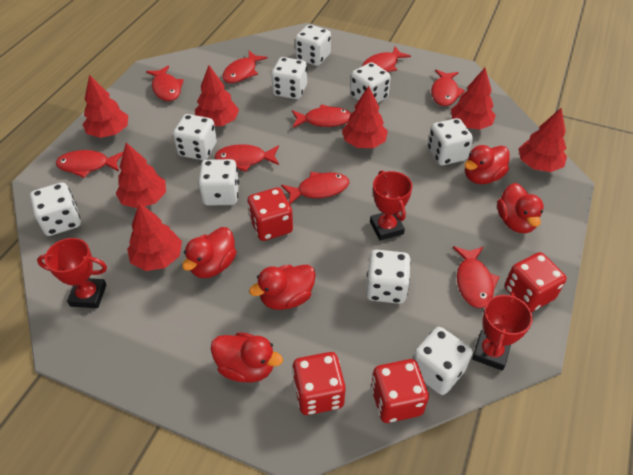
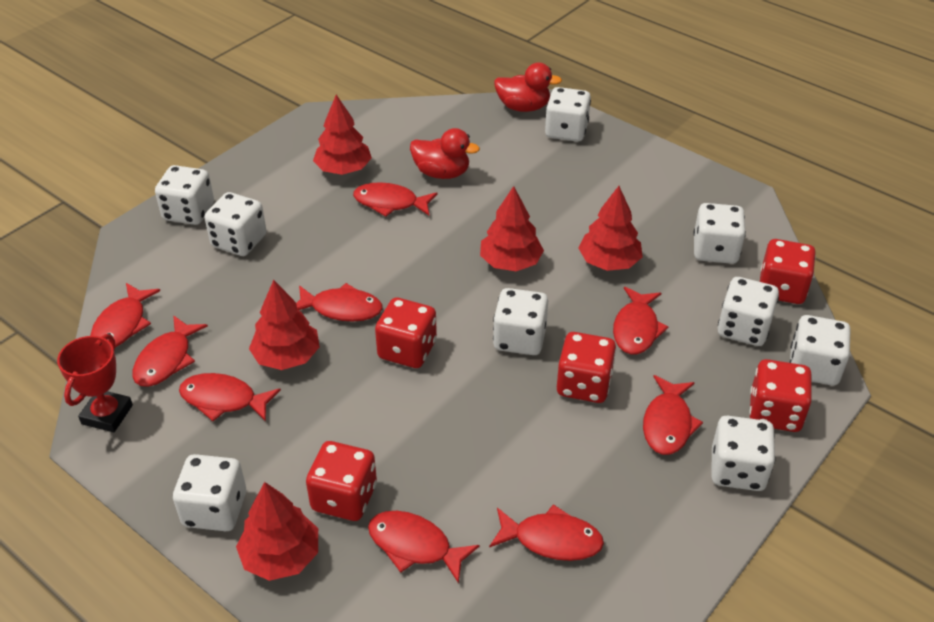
red dice: 4 -> 5
red duck: 5 -> 2
red tree: 7 -> 5
red trophy: 3 -> 1

